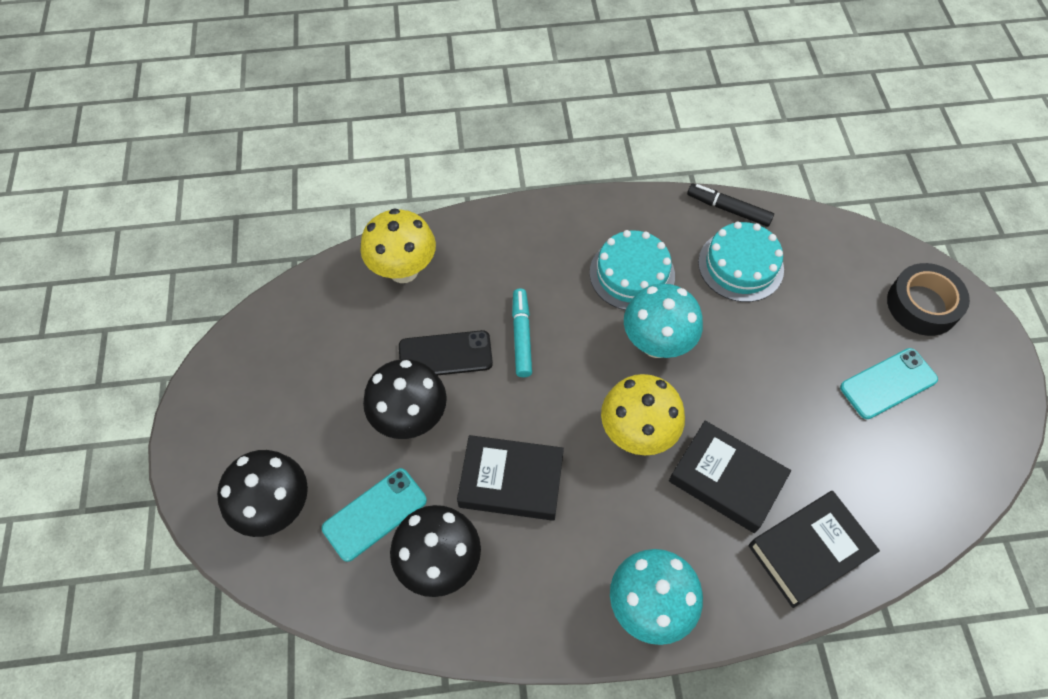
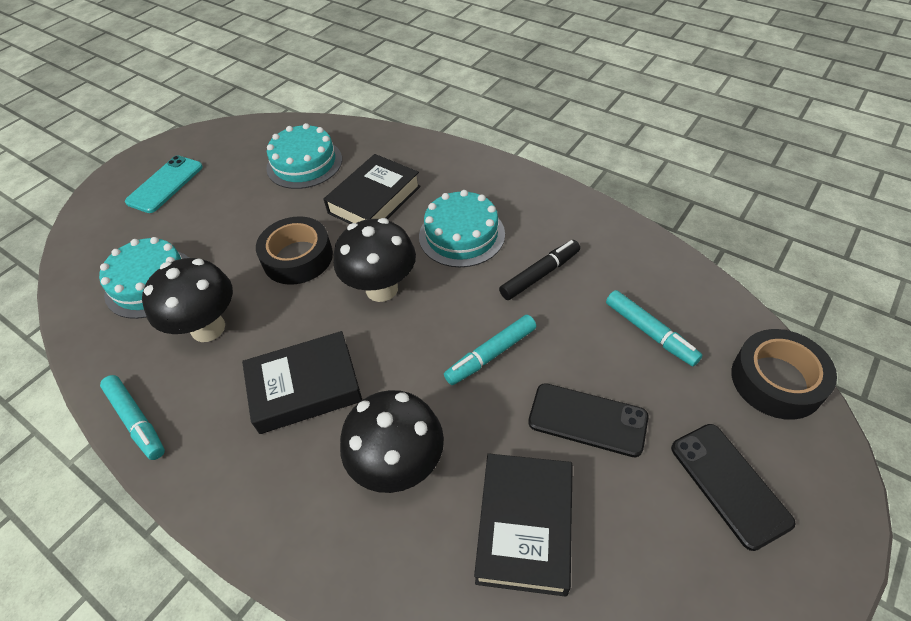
black phone: 1 -> 2
black tape: 1 -> 2
turquoise cake: 2 -> 3
turquoise marker: 1 -> 3
turquoise mushroom: 2 -> 0
turquoise phone: 2 -> 1
yellow mushroom: 2 -> 0

